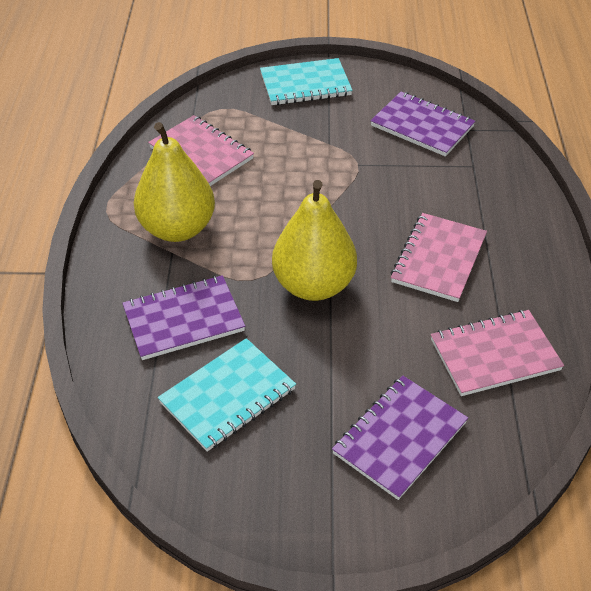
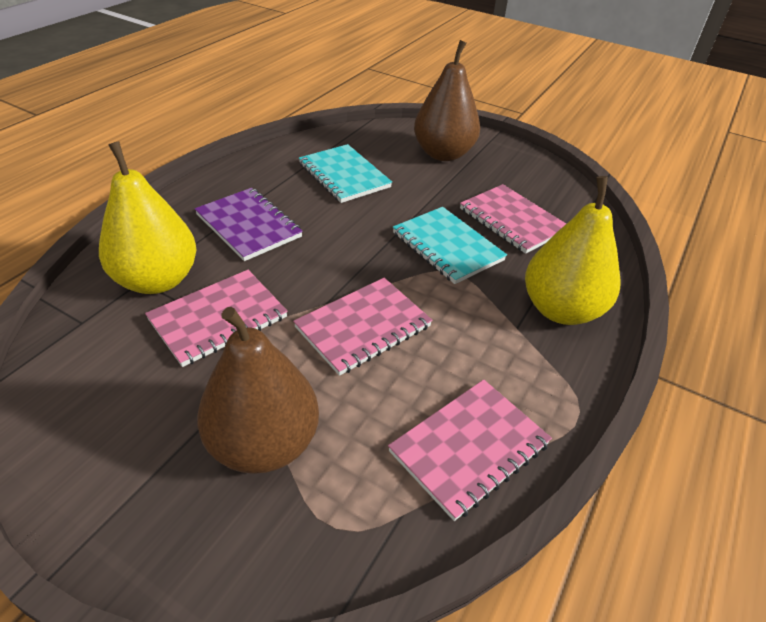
brown pear: 0 -> 2
pink notebook: 3 -> 4
purple notebook: 3 -> 1

